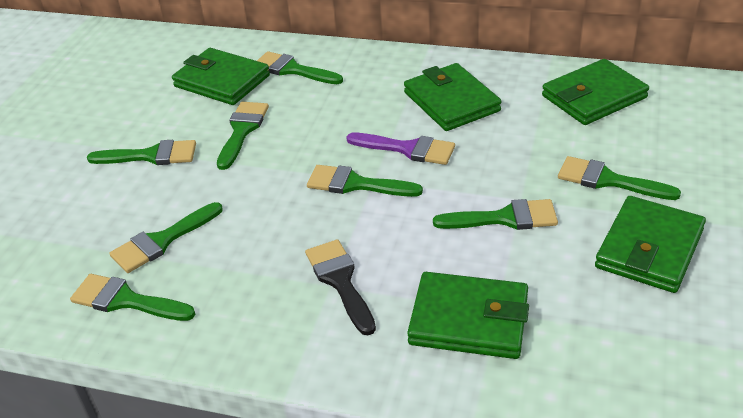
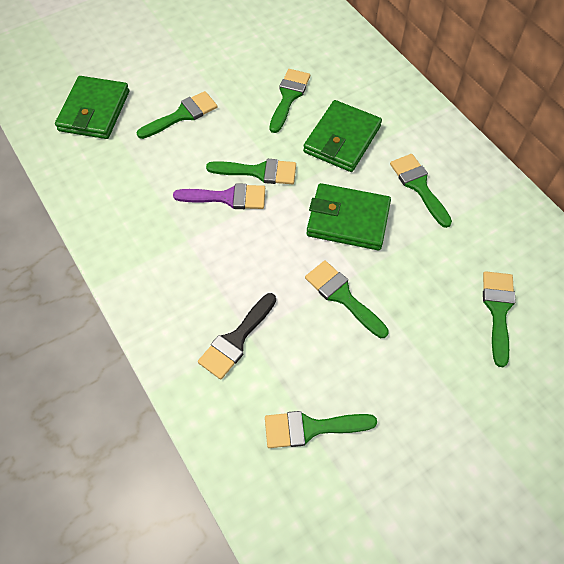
green brush: 8 -> 7
green wallet: 5 -> 3

